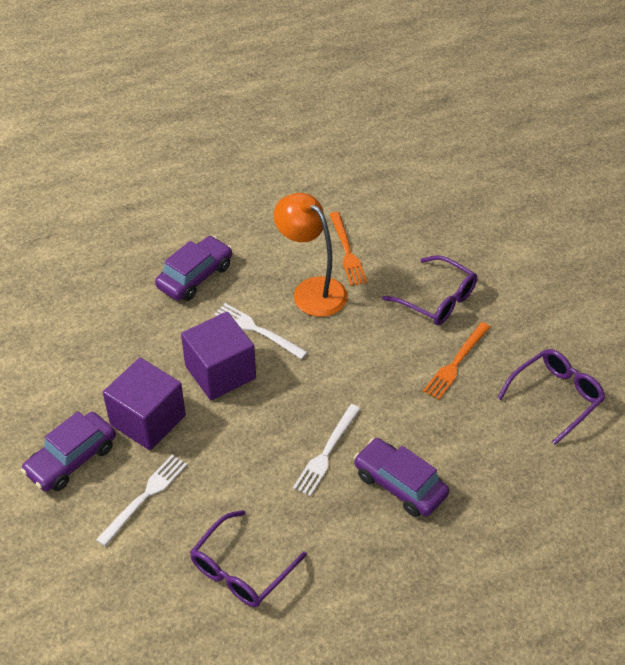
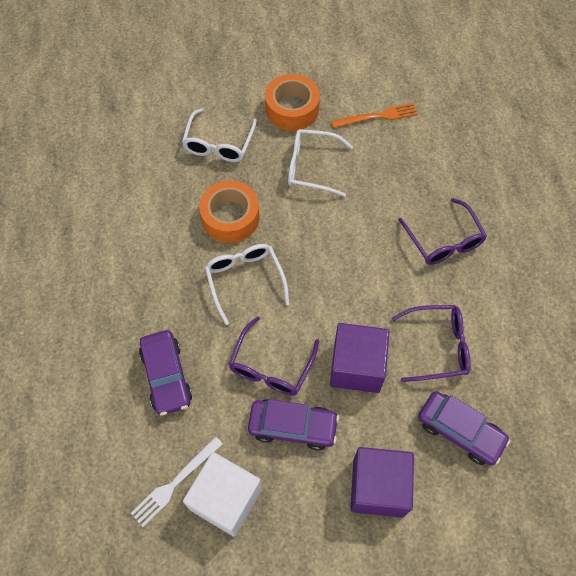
orange fork: 2 -> 1
orange lamp: 1 -> 0
orange tape: 0 -> 2
white cube: 0 -> 1
white fork: 3 -> 1
white glasses: 0 -> 3

